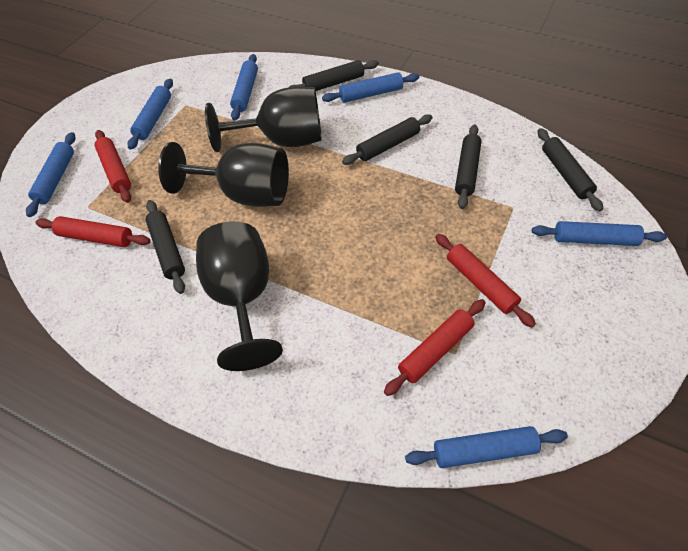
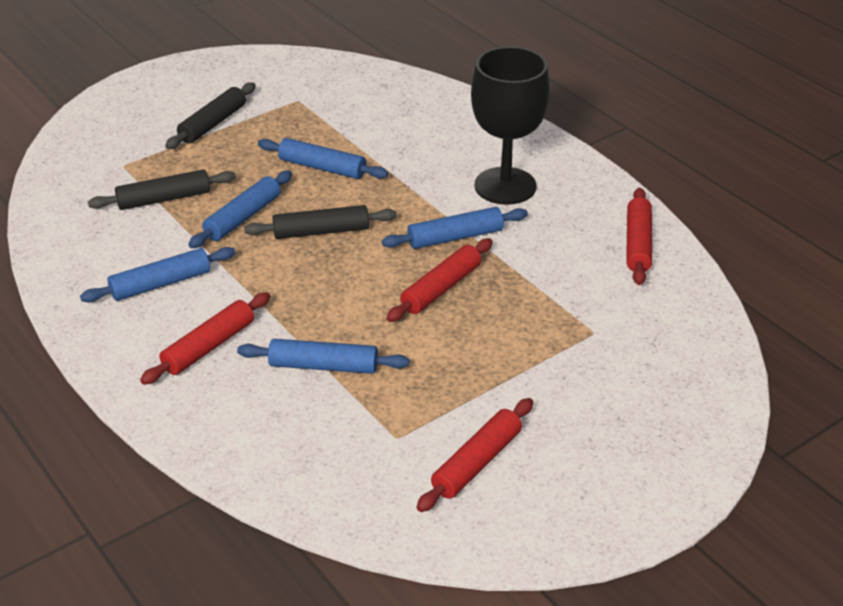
black goblet: 3 -> 1
black rolling pin: 5 -> 3
blue rolling pin: 6 -> 5

